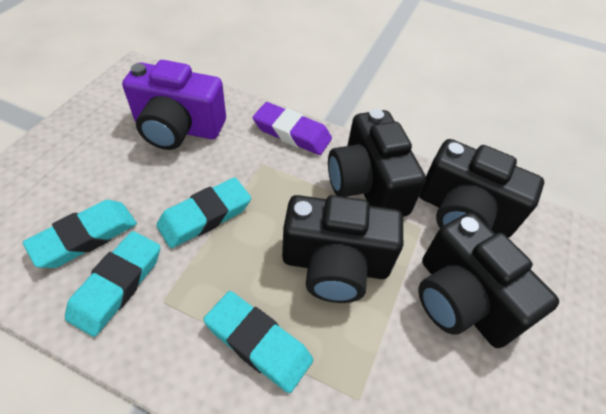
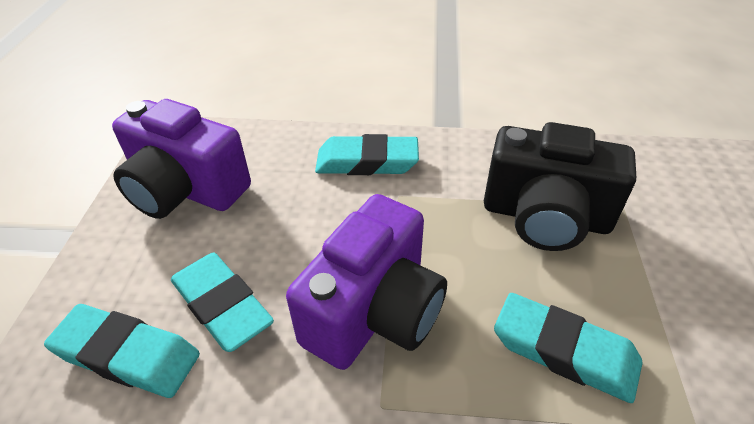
black camera: 4 -> 1
purple camera: 1 -> 2
purple eraser: 1 -> 0

